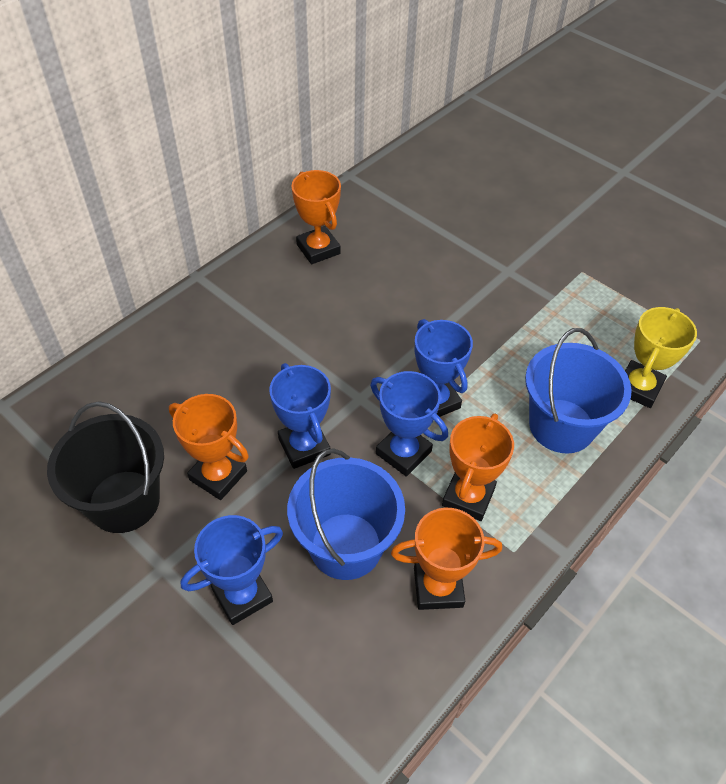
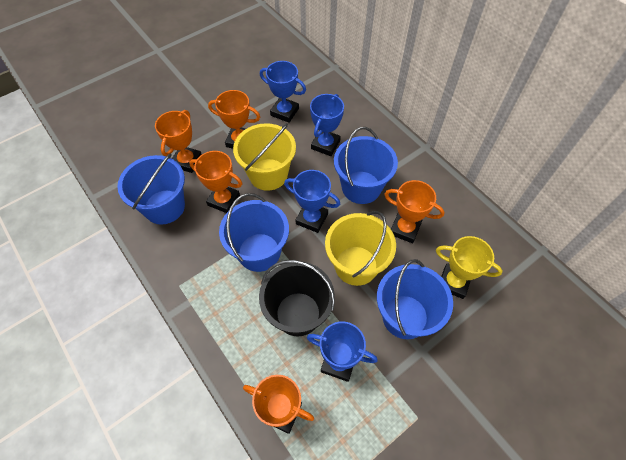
blue bucket: 2 -> 4
orange trophy: 4 -> 5
yellow bucket: 0 -> 2

